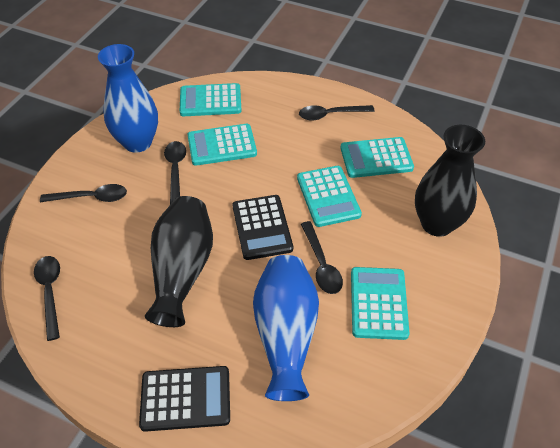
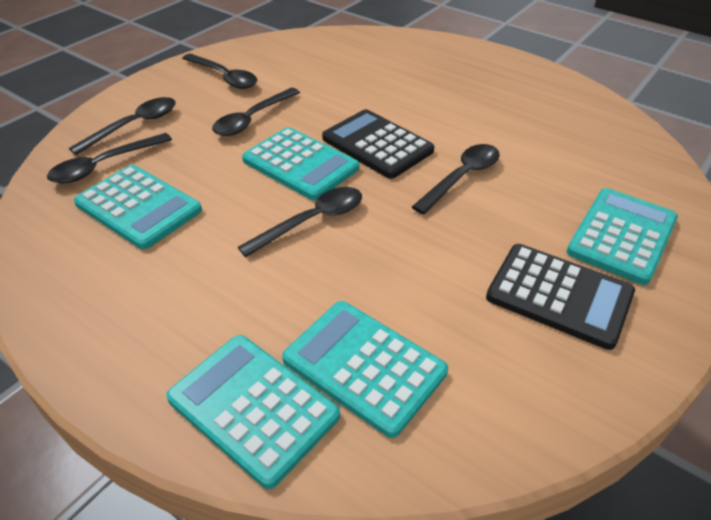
black spoon: 5 -> 6
black vase: 2 -> 0
blue vase: 2 -> 0

